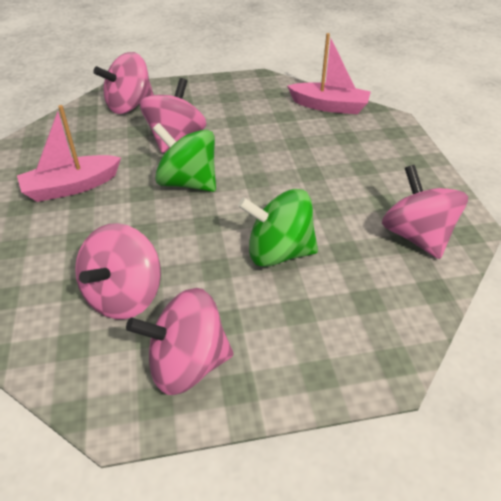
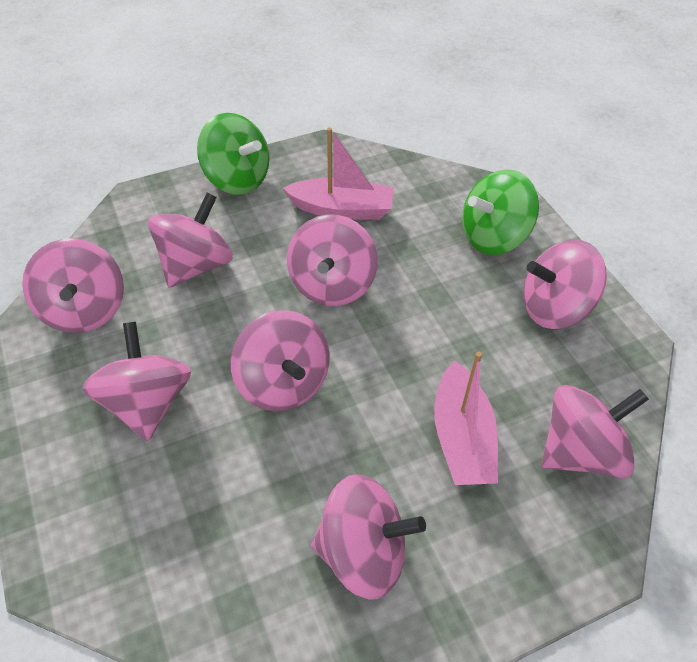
pink spinning top: 5 -> 8

